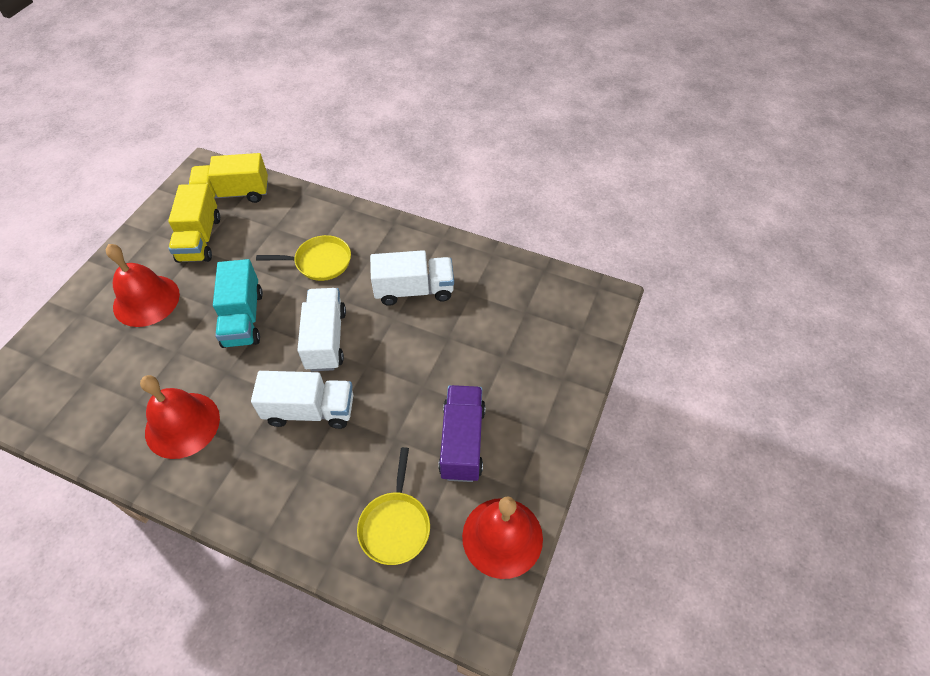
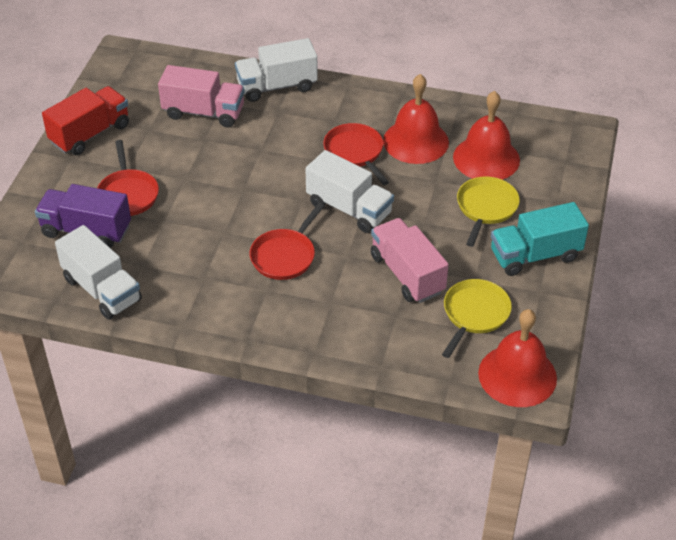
pink truck: 0 -> 2
red pan: 0 -> 3
red truck: 0 -> 1
yellow truck: 2 -> 0

